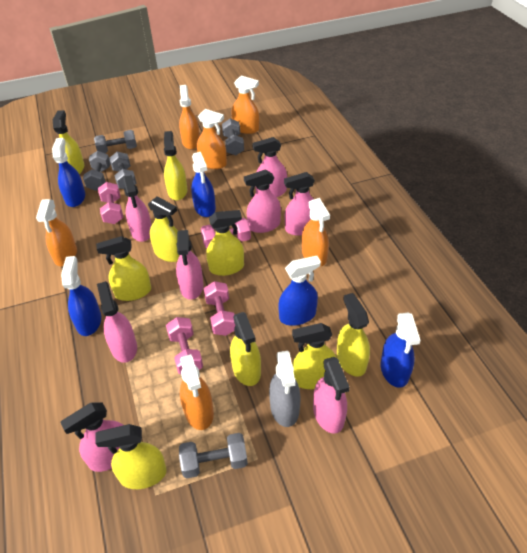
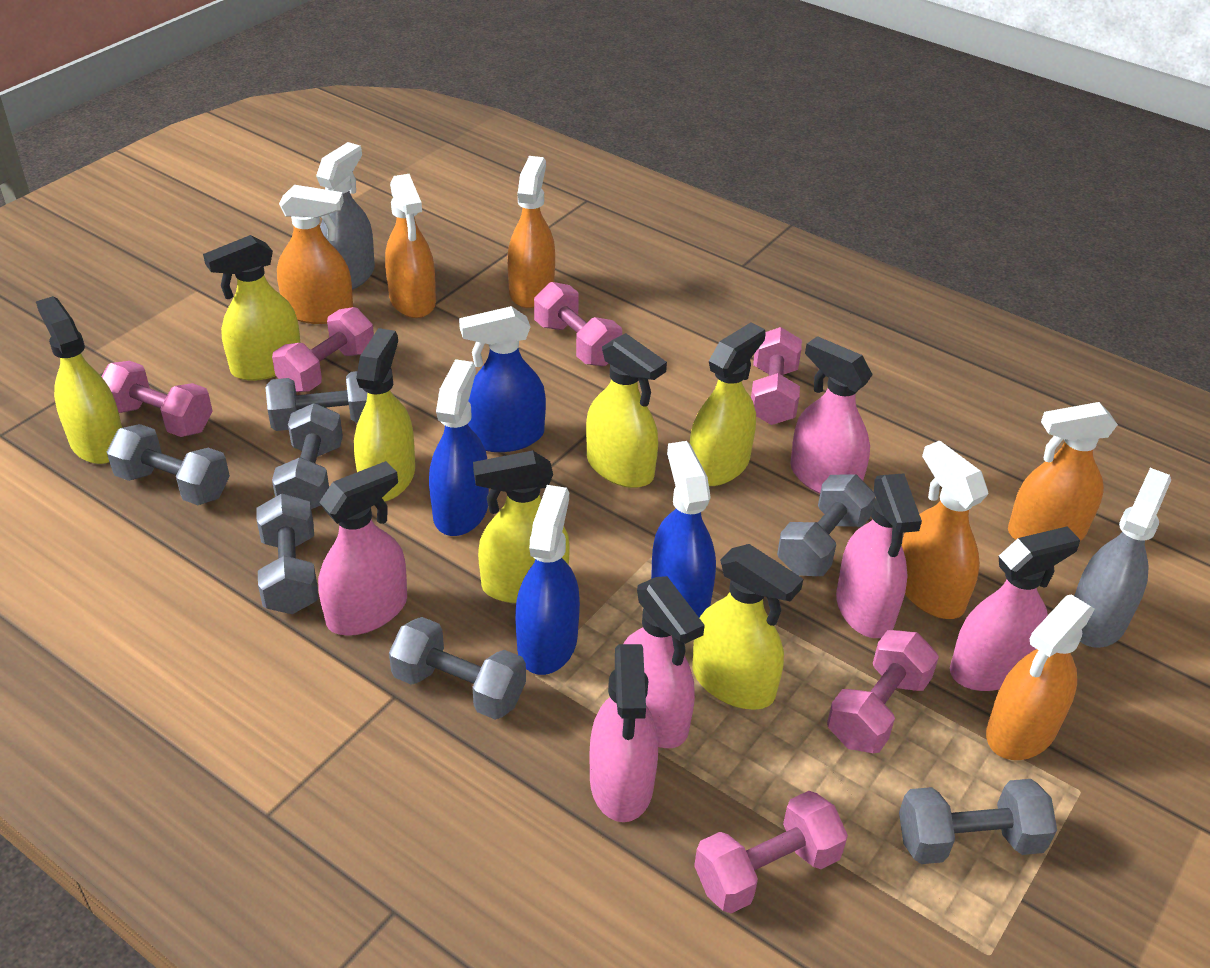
blue spray bottle: 5 -> 4
grey dumbbell: 5 -> 7
grey spray bottle: 1 -> 2
pink dumbbell: 4 -> 6
pink spray bottle: 8 -> 6
yellow spray bottle: 9 -> 7

